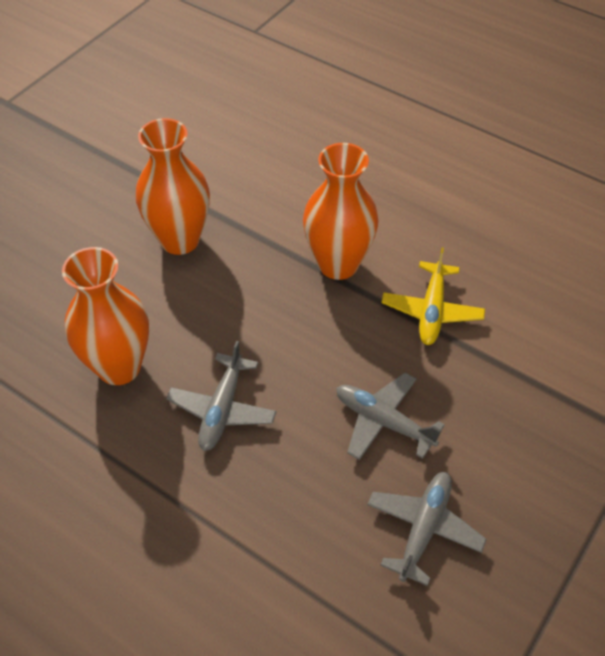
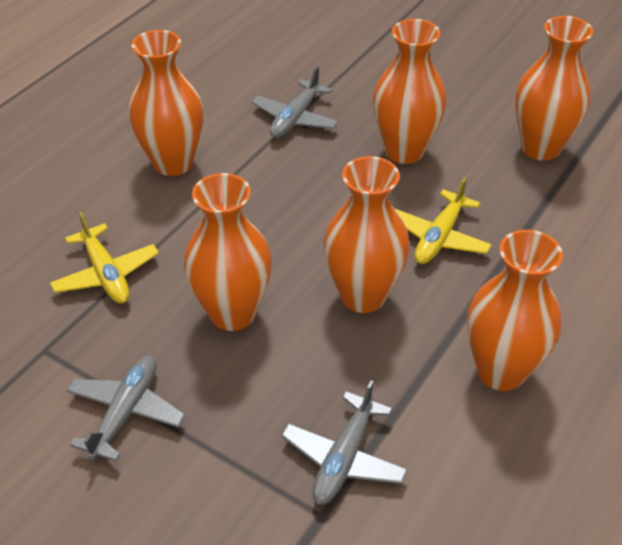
orange vase: 3 -> 6
yellow plane: 1 -> 2

